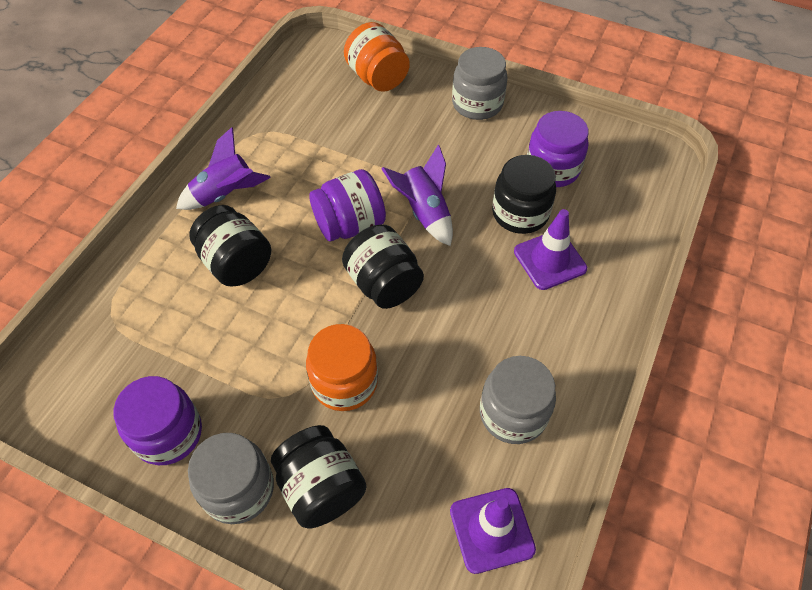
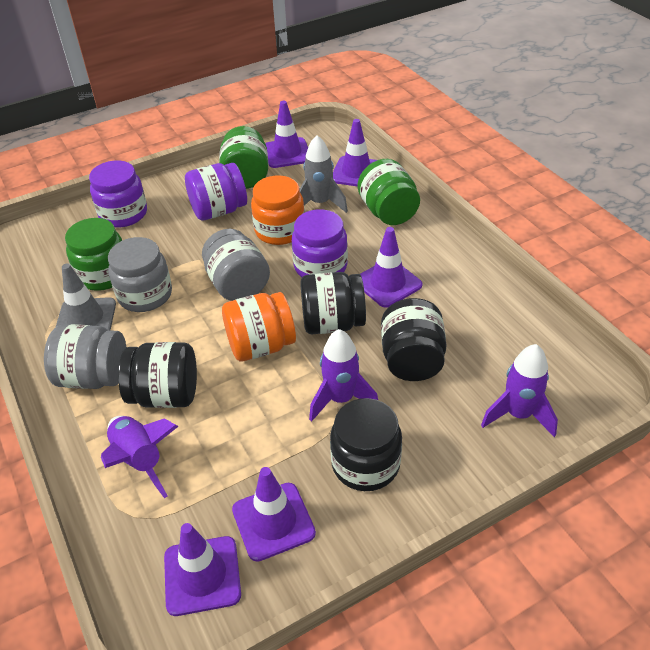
green jar: 0 -> 3
grey rocket: 0 -> 1
grey traffic cone: 0 -> 1
purple rocket: 2 -> 3
purple traffic cone: 2 -> 5

